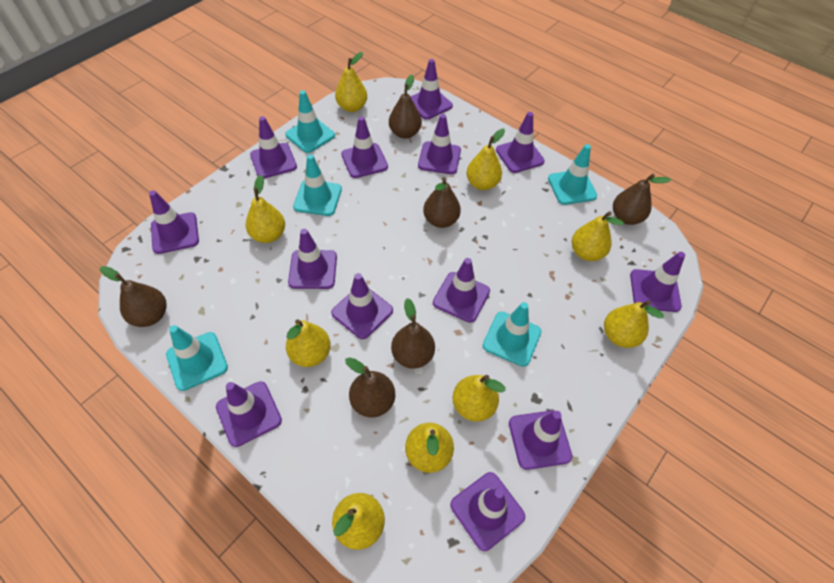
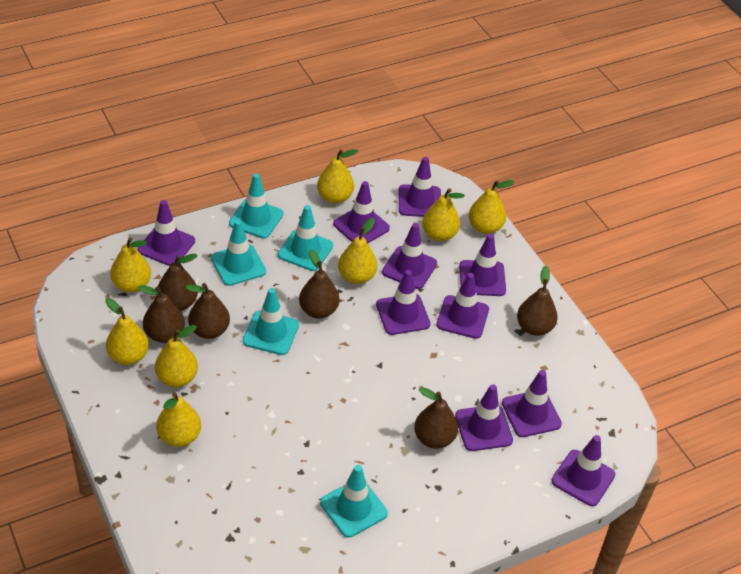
purple traffic cone: 13 -> 10
yellow pear: 9 -> 8

